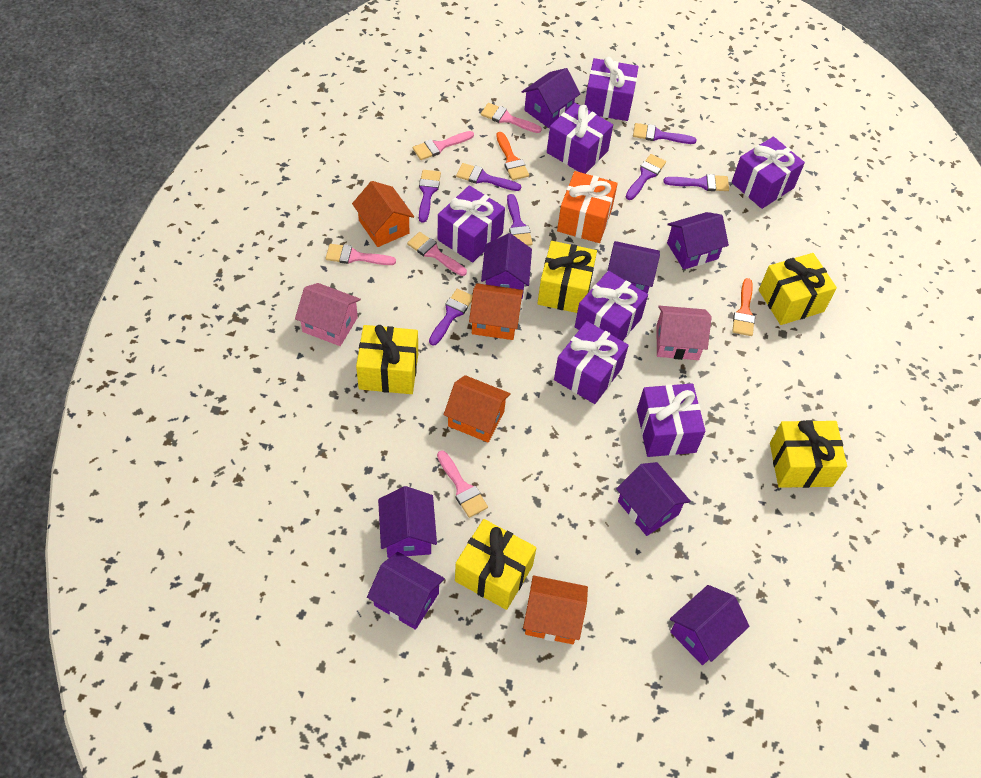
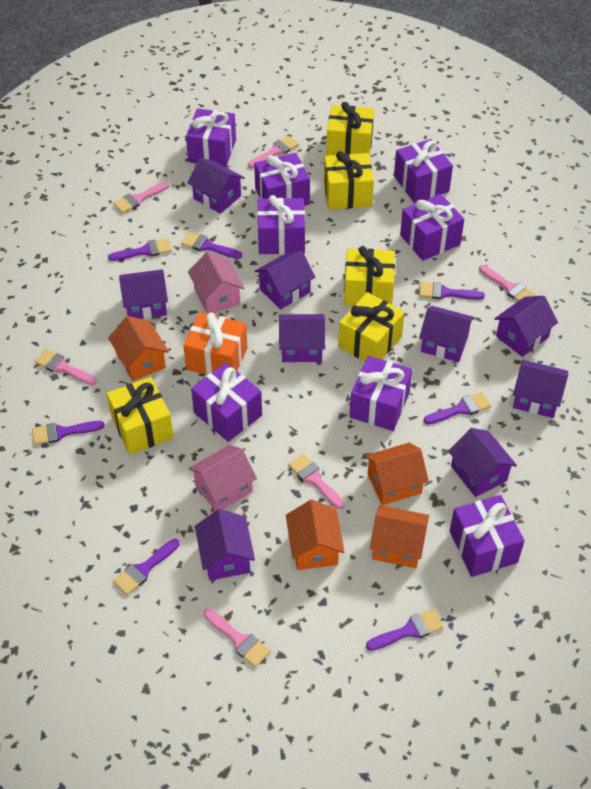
orange brush: 2 -> 0
pink brush: 5 -> 6
purple gift: 7 -> 8
purple house: 8 -> 9

